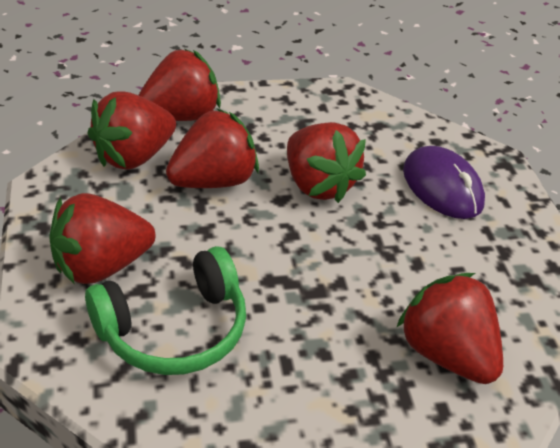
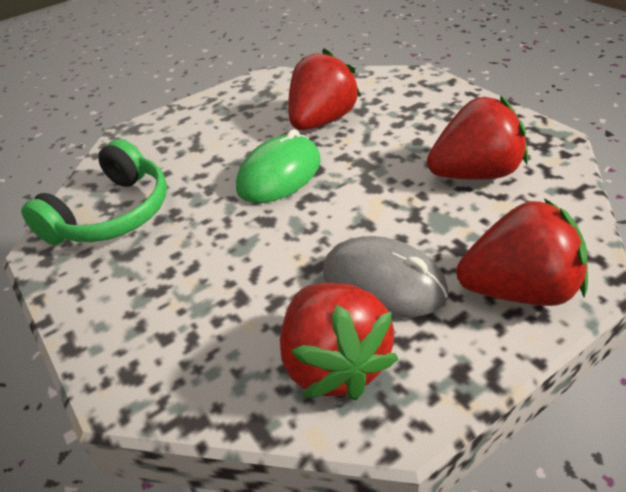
green mouse: 0 -> 1
grey mouse: 0 -> 1
purple mouse: 1 -> 0
red strawberry: 6 -> 4

